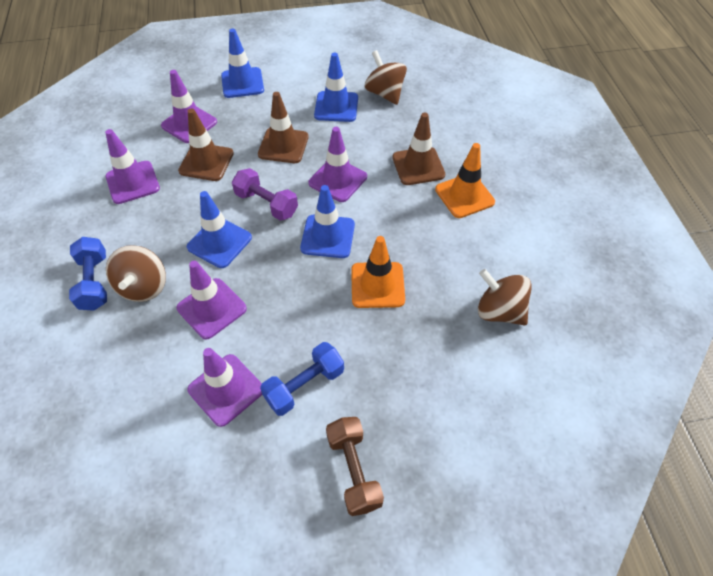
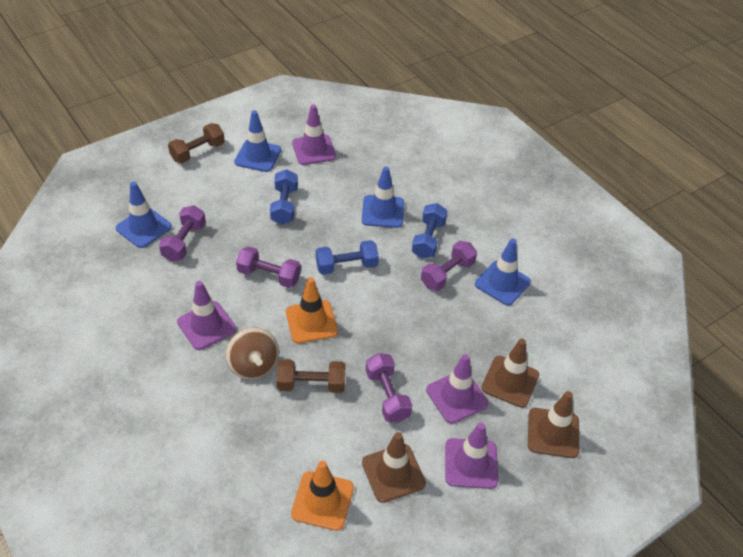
blue dumbbell: 2 -> 3
brown dumbbell: 1 -> 2
brown spinning top: 3 -> 1
purple dumbbell: 1 -> 4
purple traffic cone: 5 -> 4

